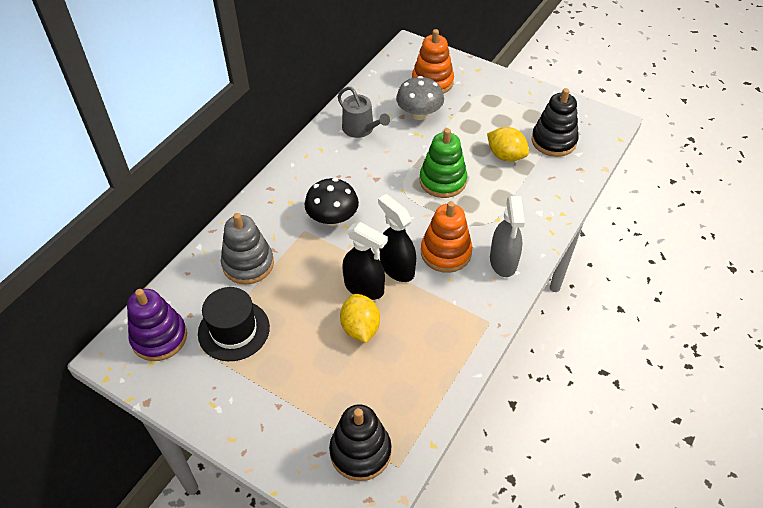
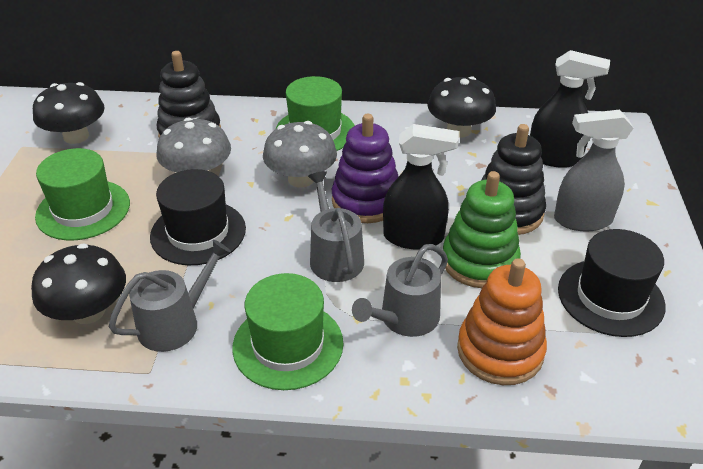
black hat: 1 -> 2
black mushroom: 1 -> 3
green hat: 0 -> 3
grey mushroom: 1 -> 2
grey stacking toy: 1 -> 0
grey watering can: 1 -> 3
orange stacking toy: 2 -> 1
yellow lemon: 2 -> 0

